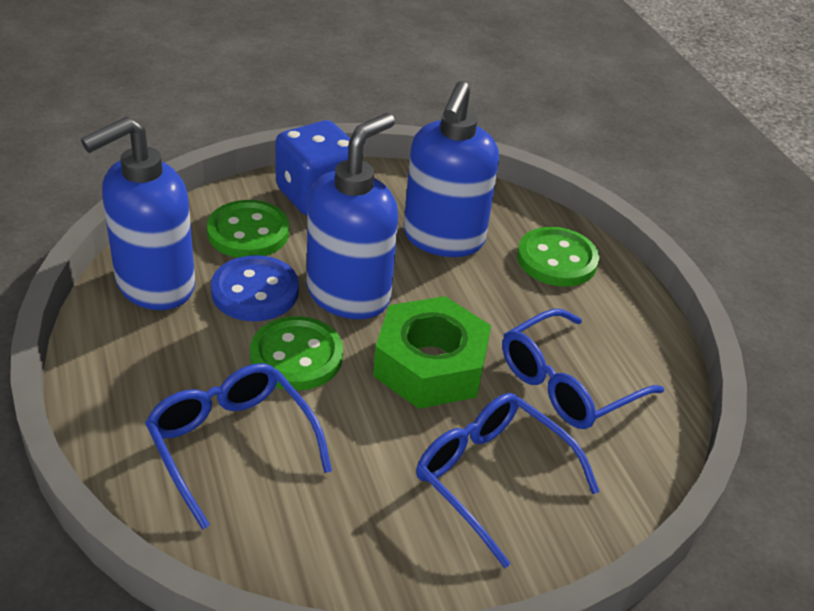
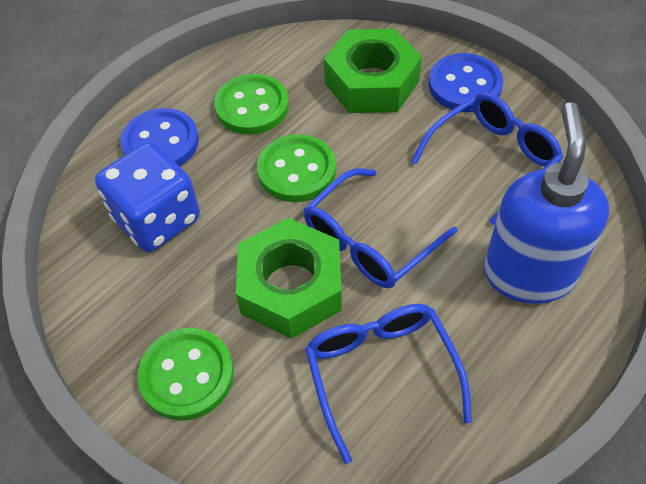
blue button: 1 -> 2
blue soap dispenser: 3 -> 1
green nut: 1 -> 2

